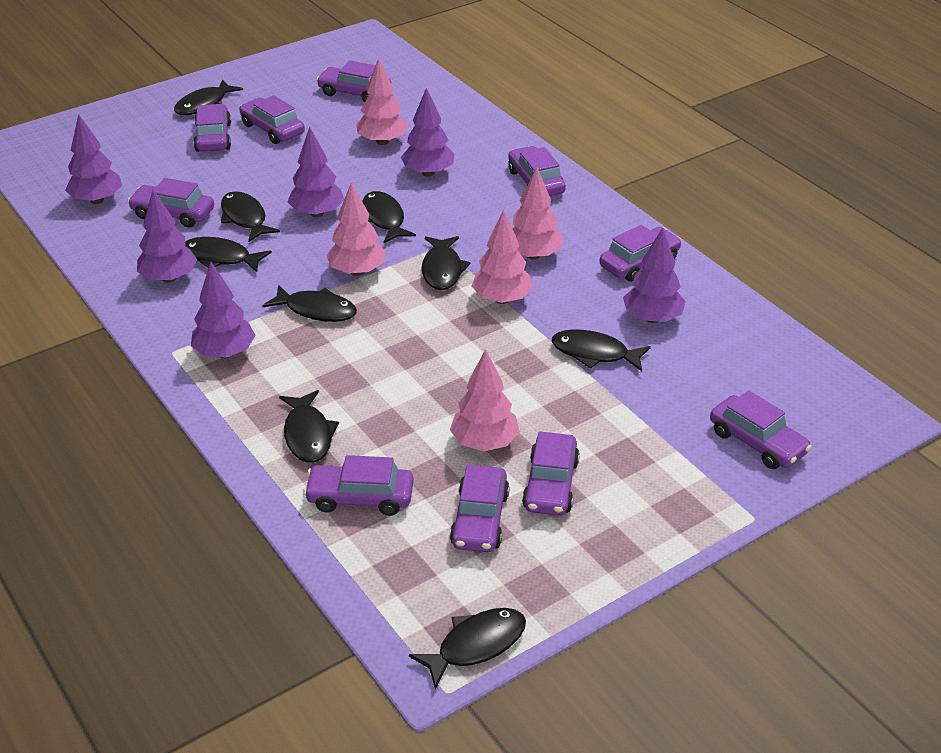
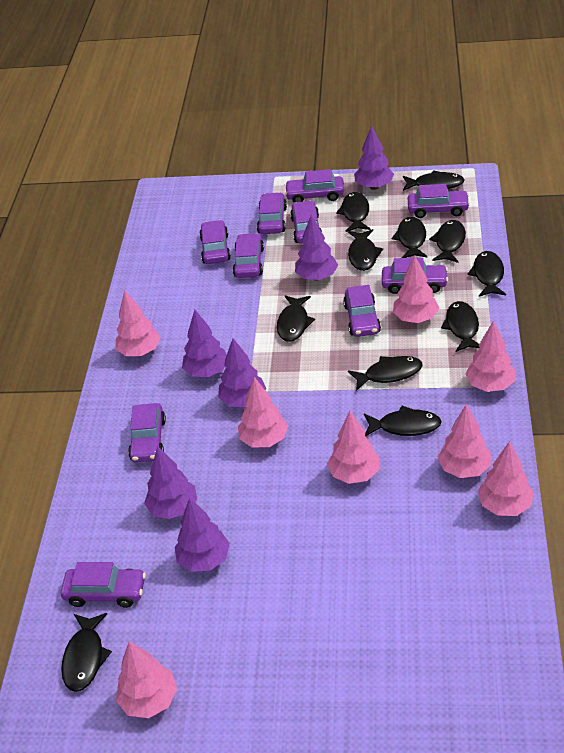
black fish: 9 -> 11
pink tree: 5 -> 8

